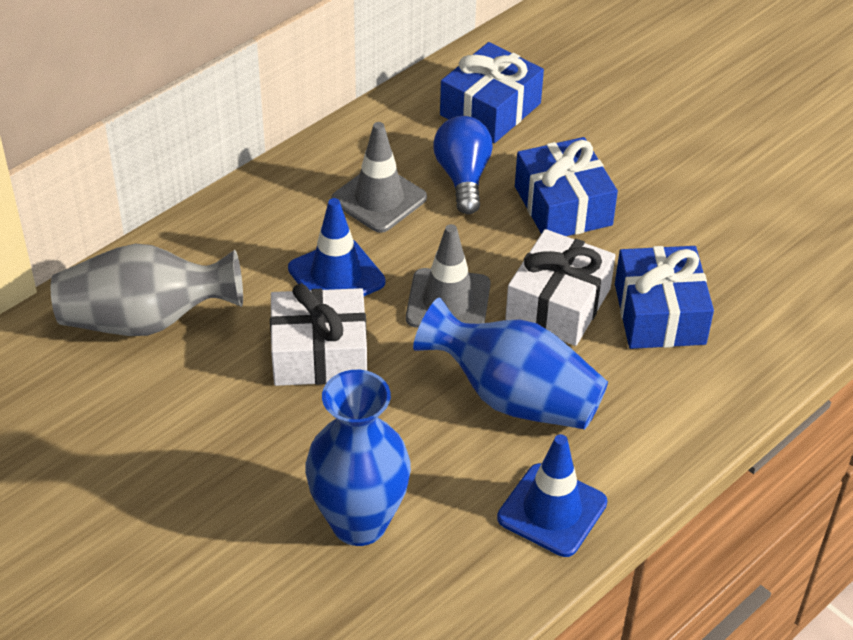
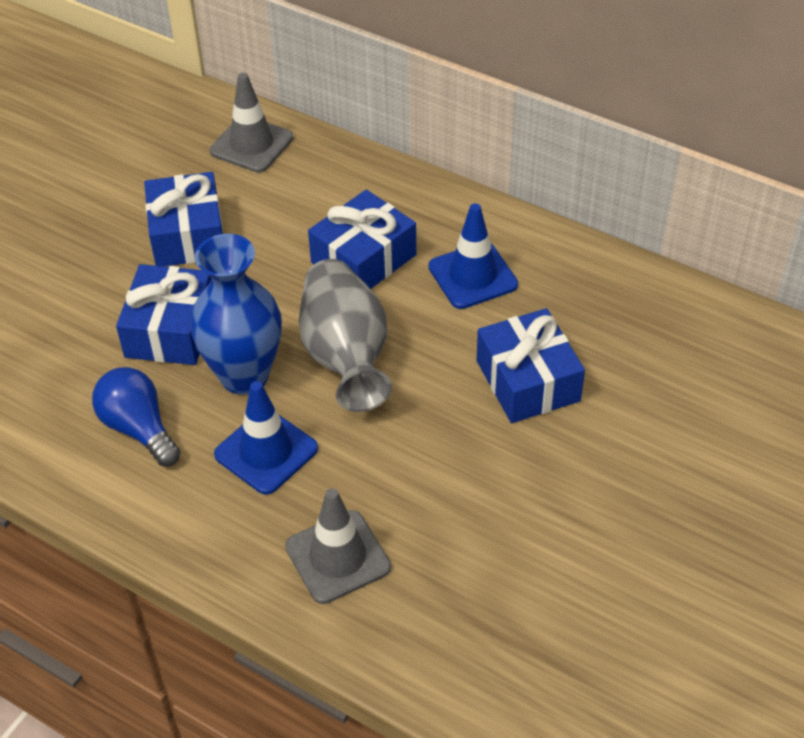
blue gift: 3 -> 4
blue vase: 2 -> 1
white gift: 2 -> 0

